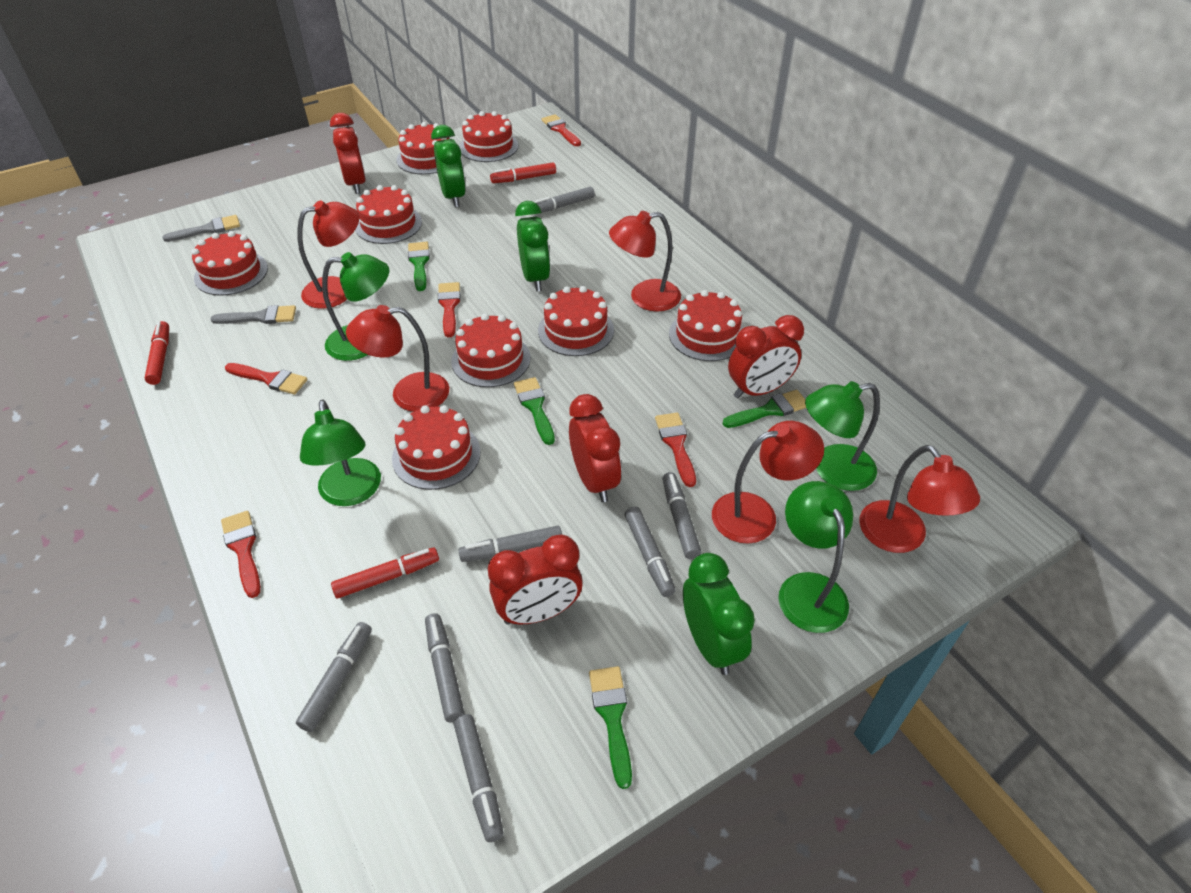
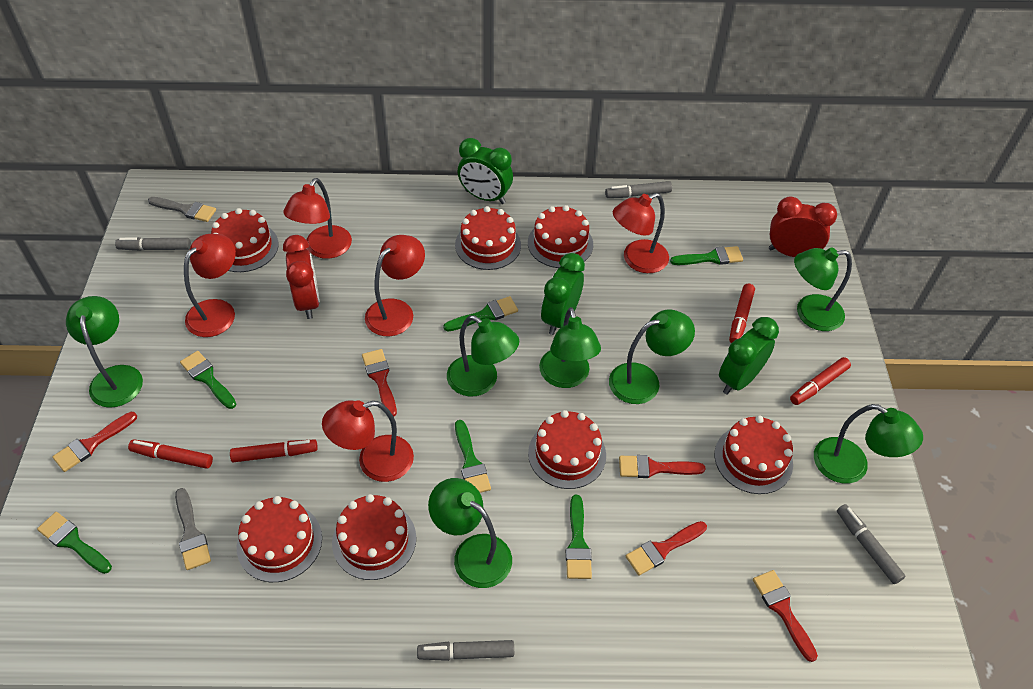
green brush: 4 -> 6
green lamp: 4 -> 7
grey marker: 7 -> 4
red cake: 8 -> 7
red clock: 4 -> 2
red marker: 3 -> 4

